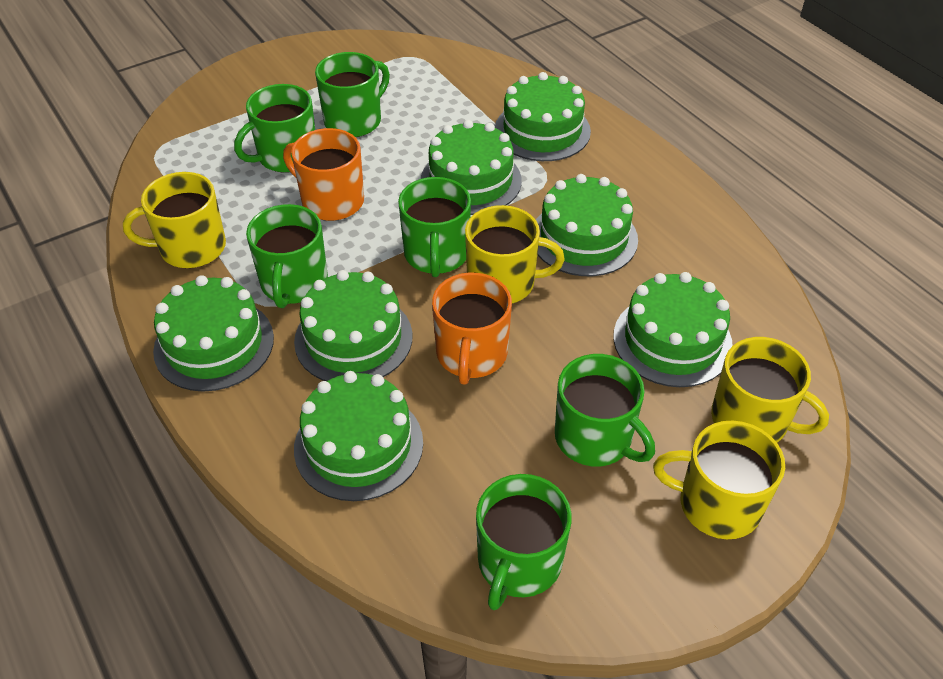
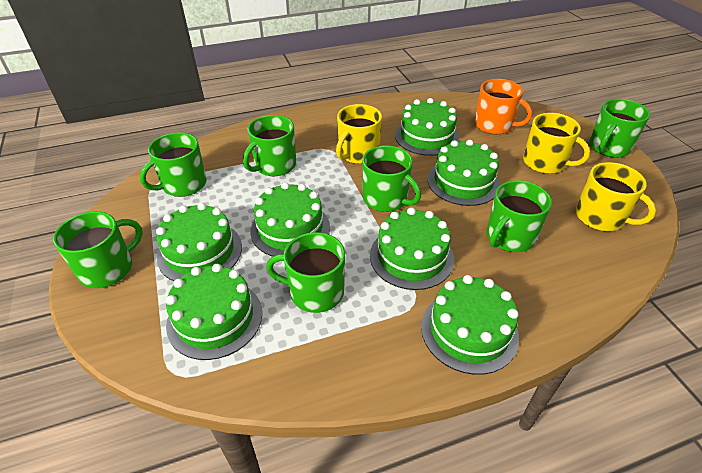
green mug: 6 -> 7
orange mug: 2 -> 1
yellow mug: 4 -> 3

